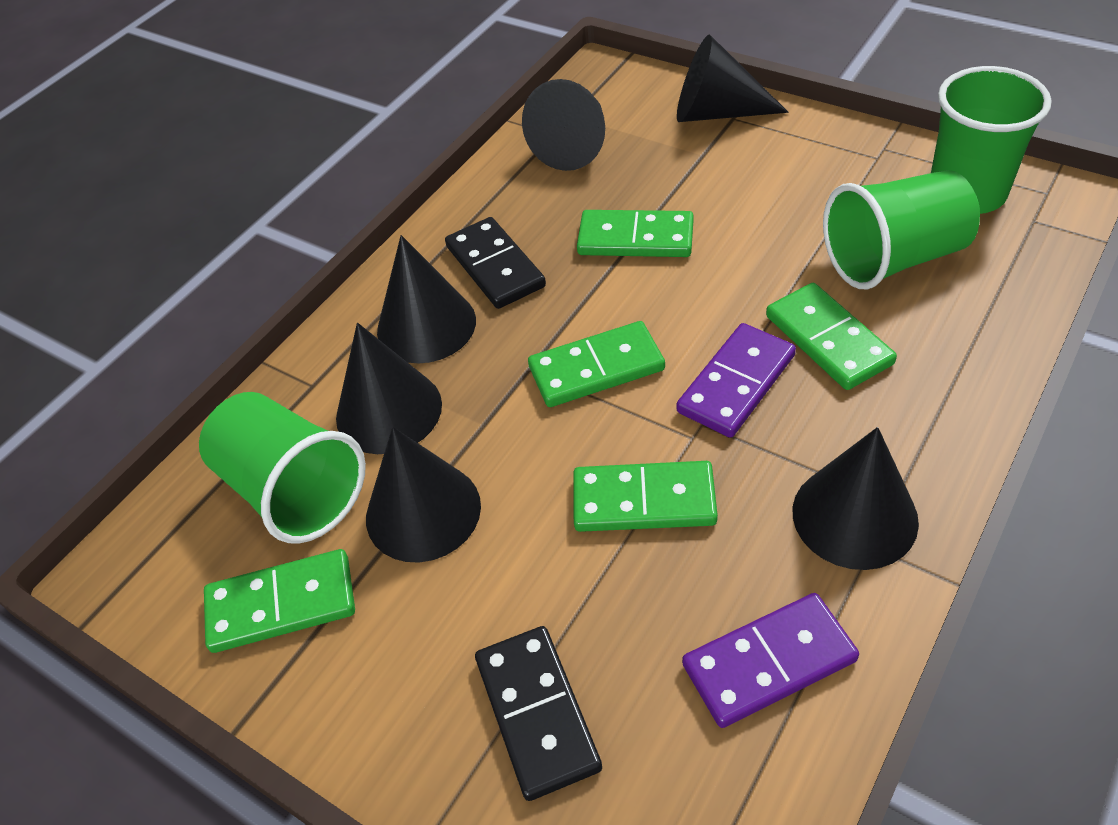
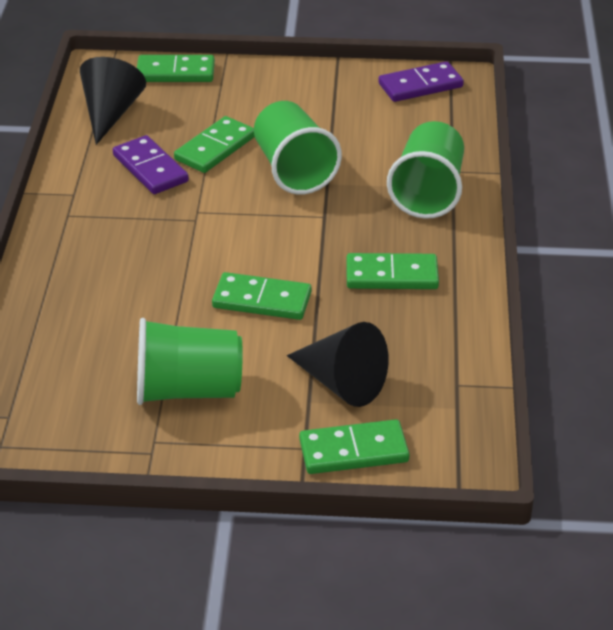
black cone: 6 -> 2
black domino: 2 -> 0

